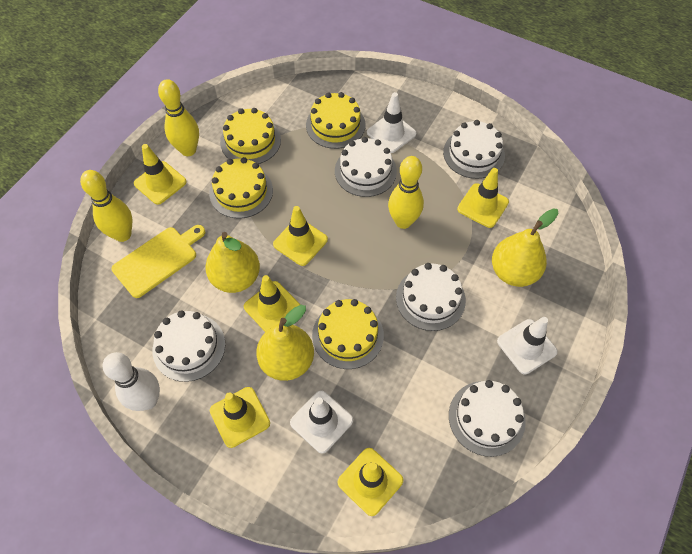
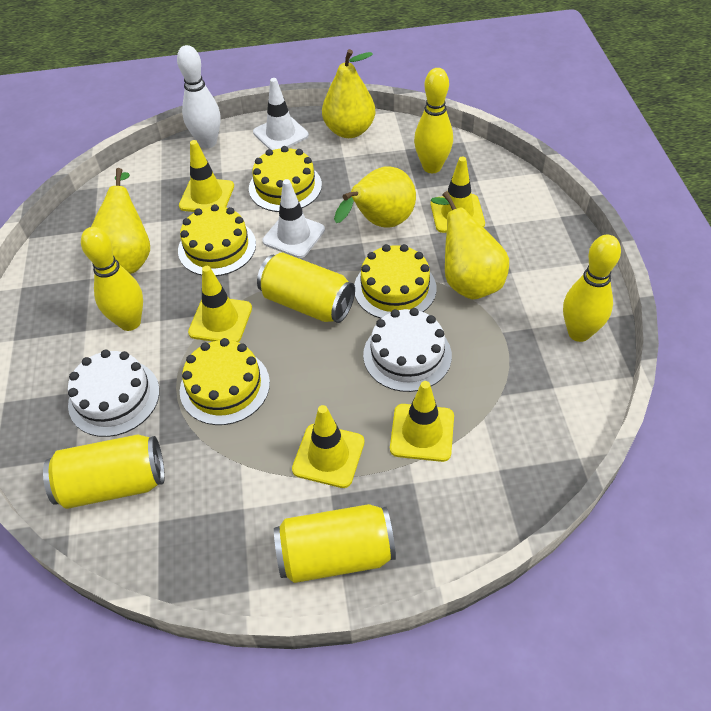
white cake: 5 -> 2
white traffic cone: 3 -> 2
yellow can: 0 -> 3
yellow cutting board: 1 -> 0
yellow pear: 3 -> 4
yellow traffic cone: 6 -> 5

